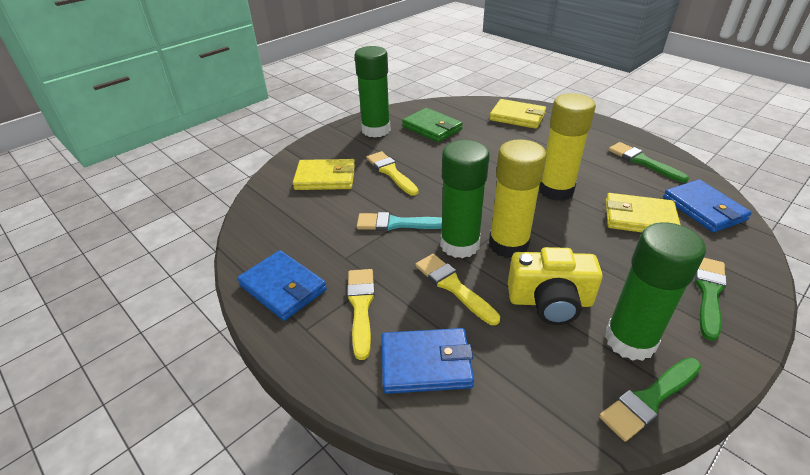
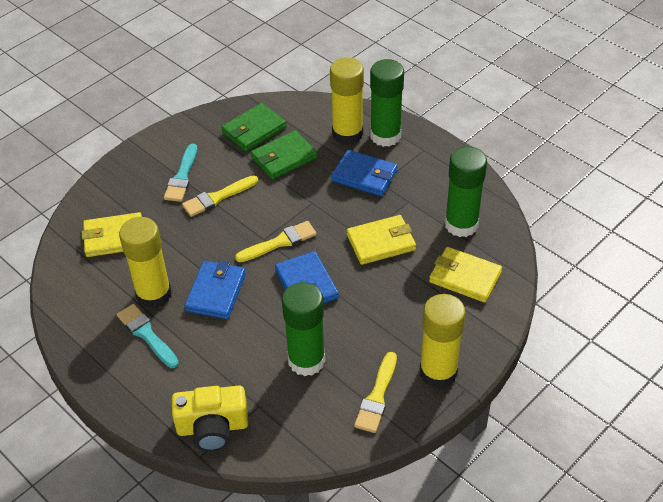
green brush: 3 -> 0
green wallet: 1 -> 2
turquoise brush: 1 -> 2
yellow glue stick: 2 -> 3

